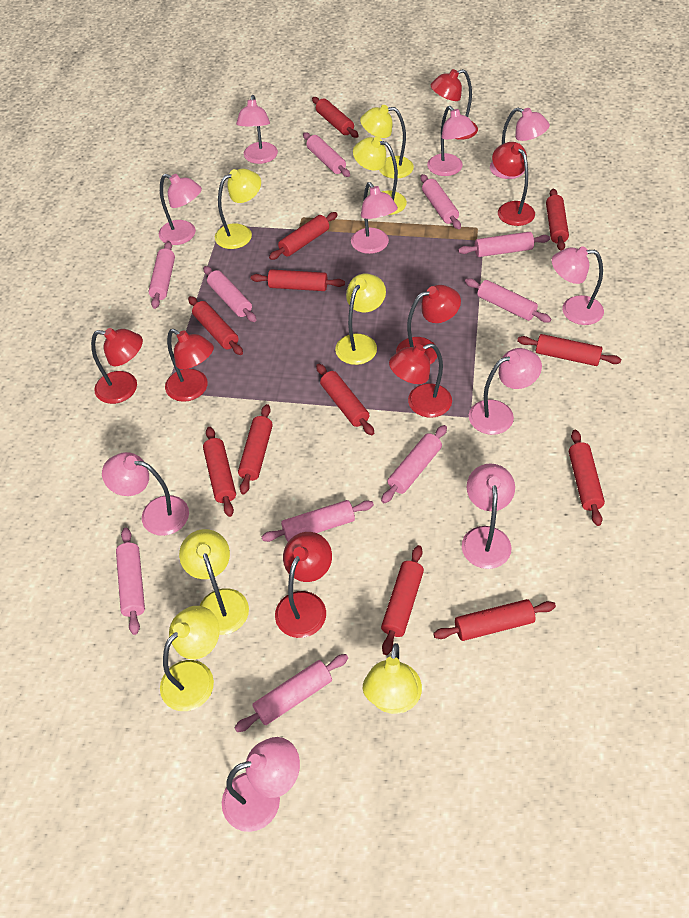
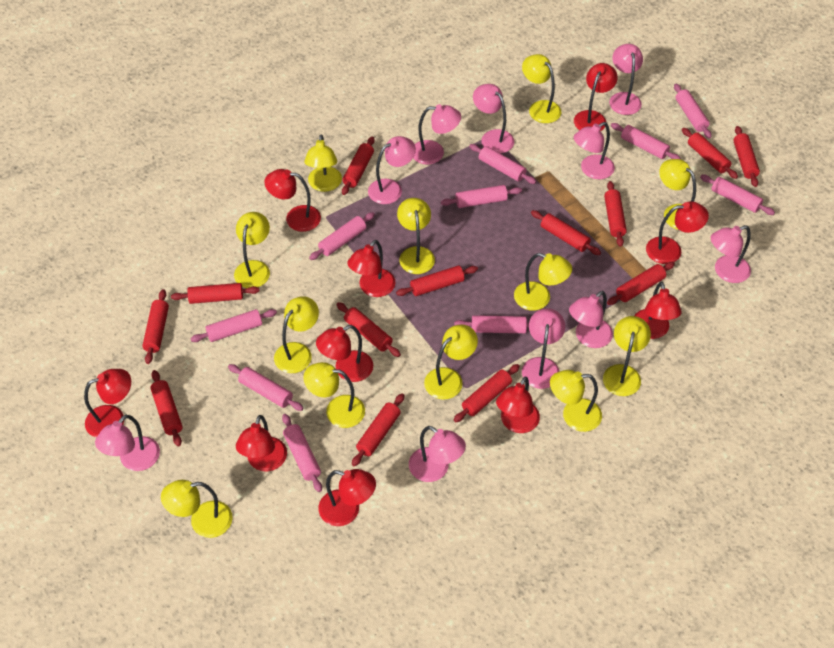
red lamp: 7 -> 10
red rolling pin: 12 -> 13
yellow lamp: 7 -> 12

